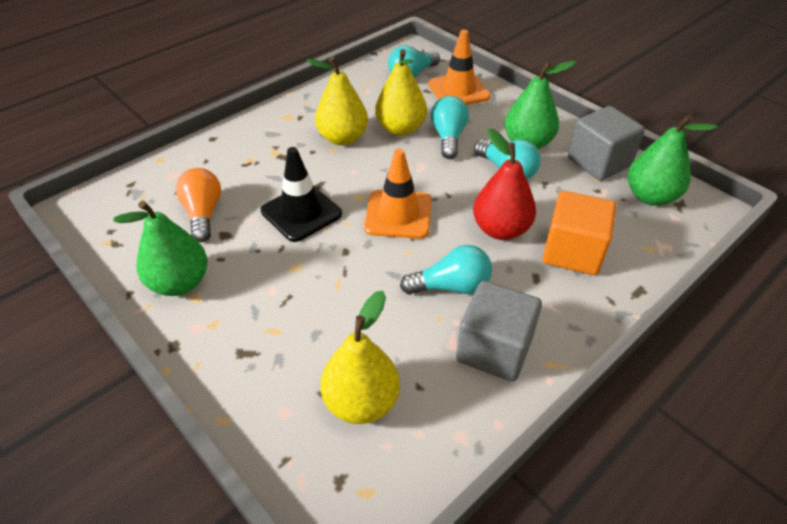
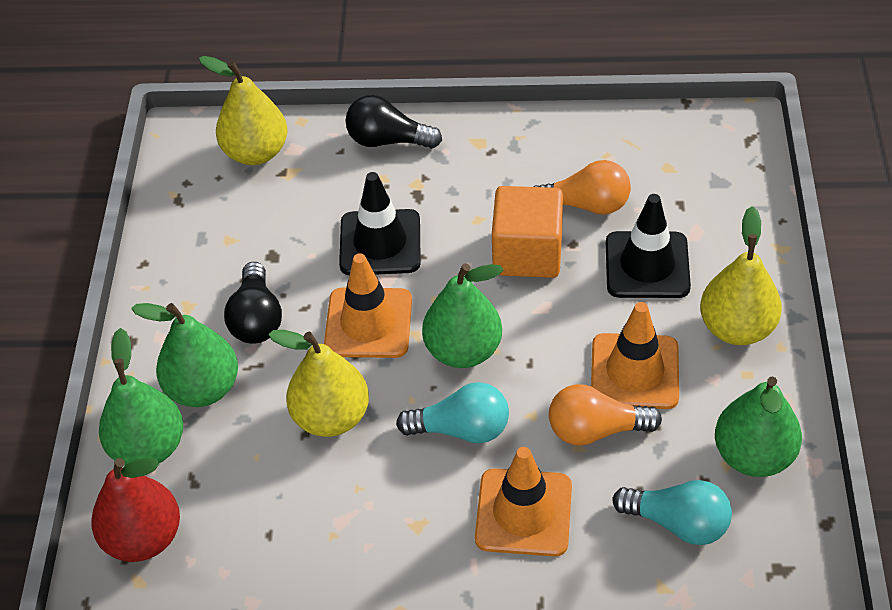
black light bulb: 0 -> 2
black traffic cone: 1 -> 2
green pear: 3 -> 4
grey cube: 2 -> 0
orange light bulb: 1 -> 2
orange traffic cone: 2 -> 3
turquoise light bulb: 4 -> 2

